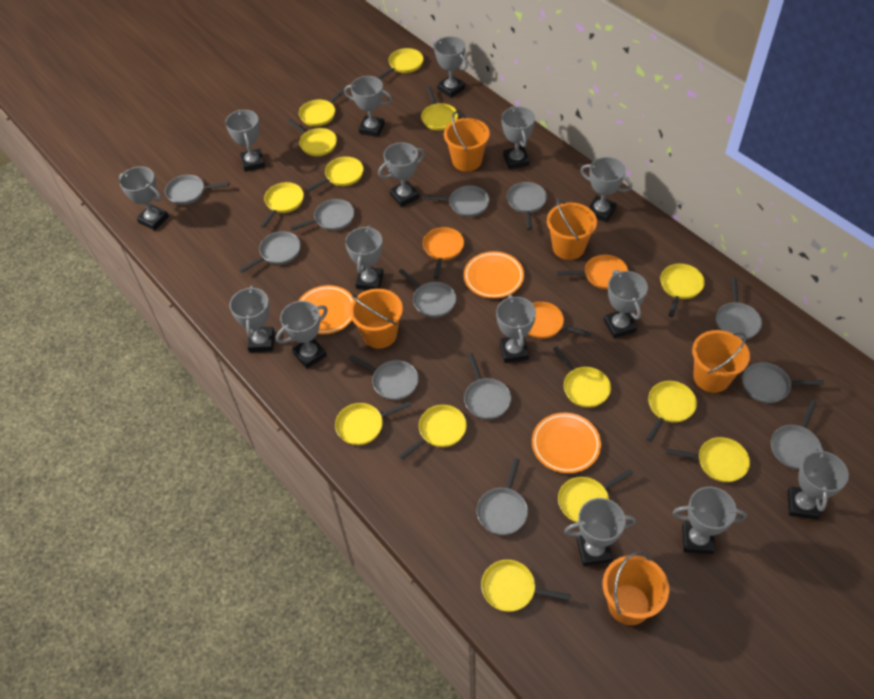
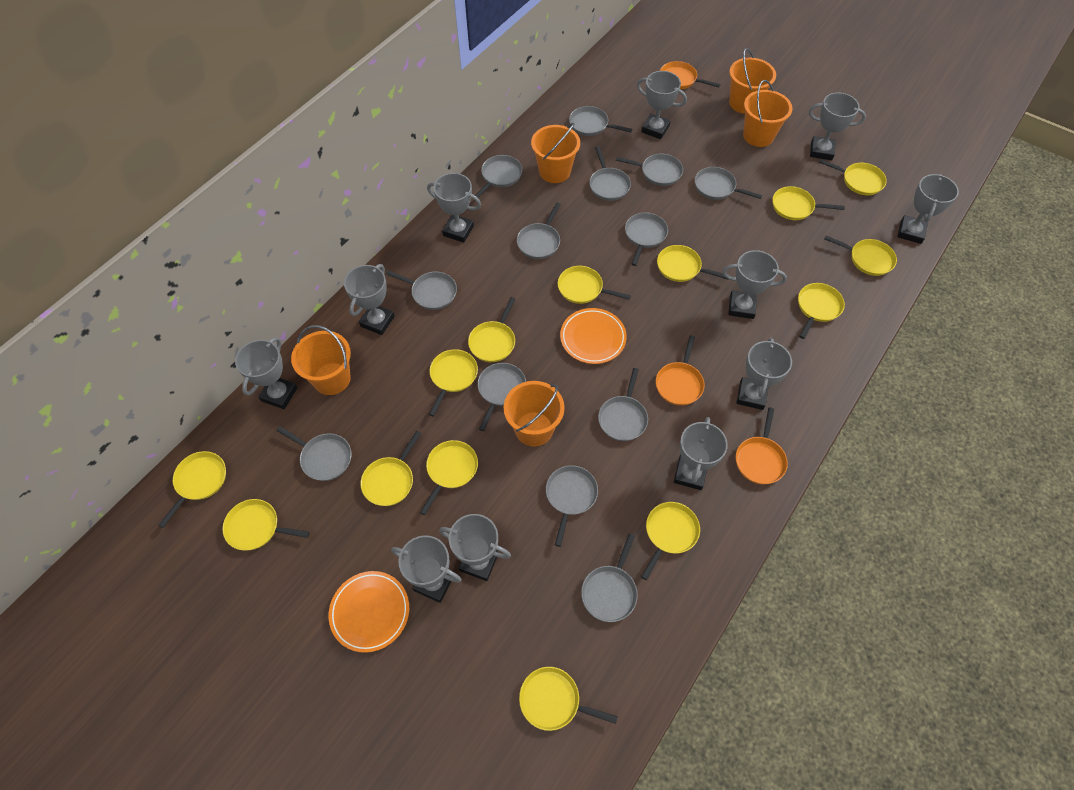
grey pan: 12 -> 13
grey trophy: 15 -> 11
orange plate: 3 -> 2

